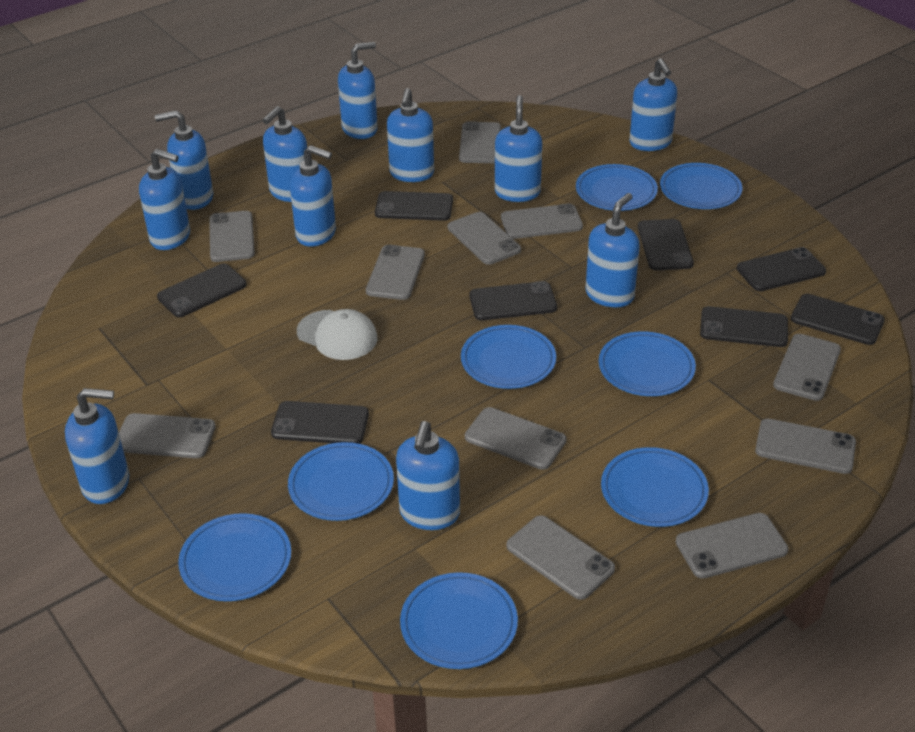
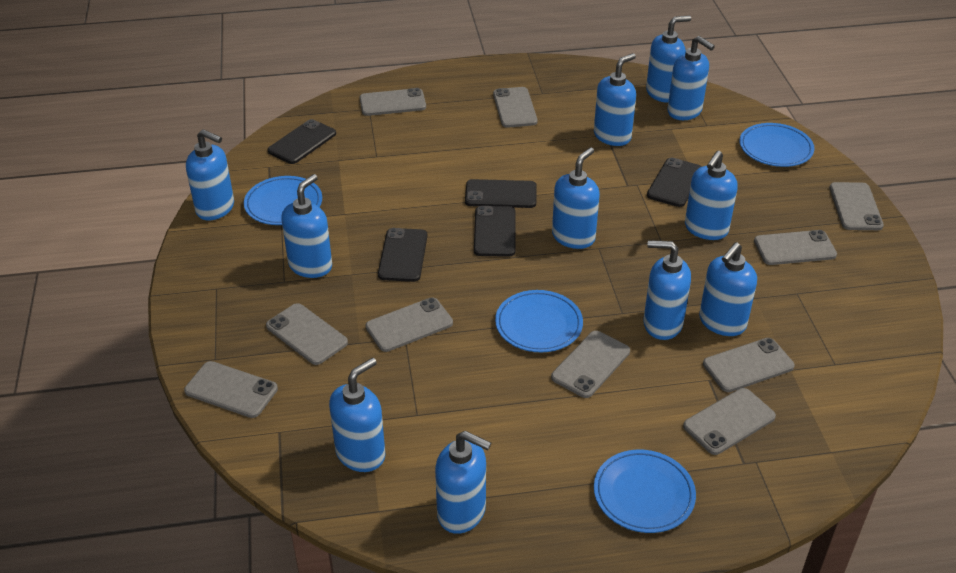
black phone: 8 -> 5
blue plate: 8 -> 4
grey phone: 11 -> 10
white cap: 1 -> 0

